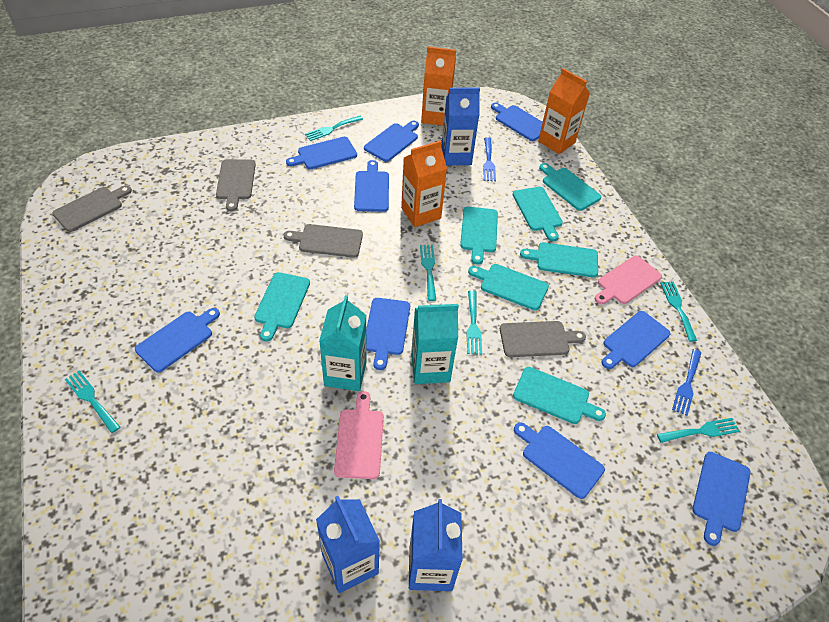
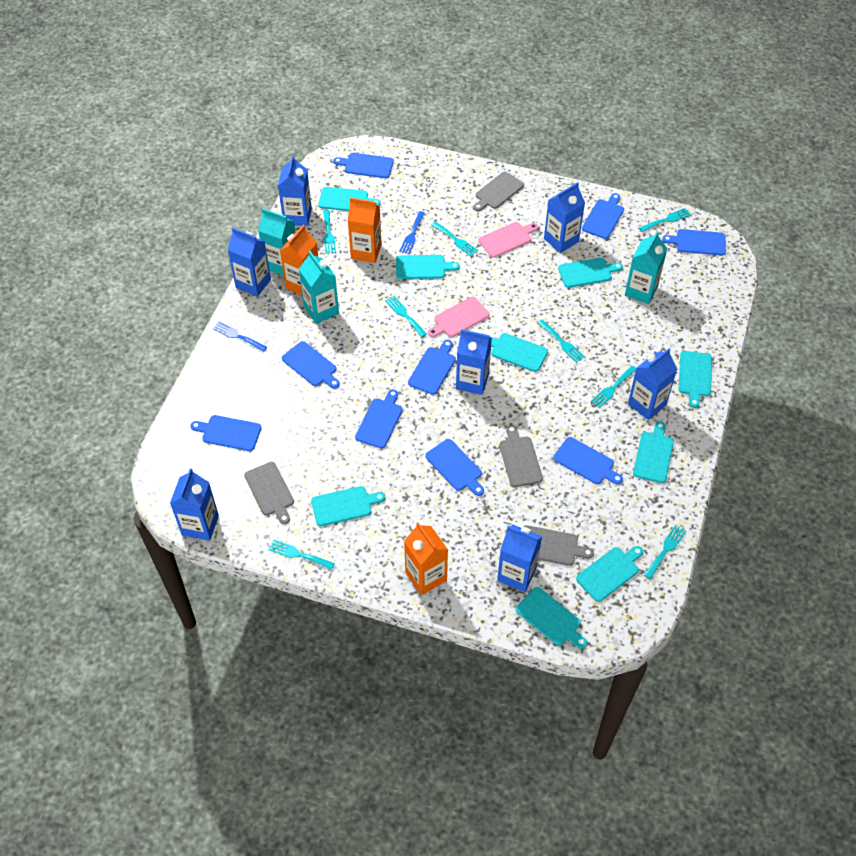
blue carton: 3 -> 7
turquoise carton: 2 -> 3
turquoise cutting board: 7 -> 9
turquoise fork: 6 -> 8

